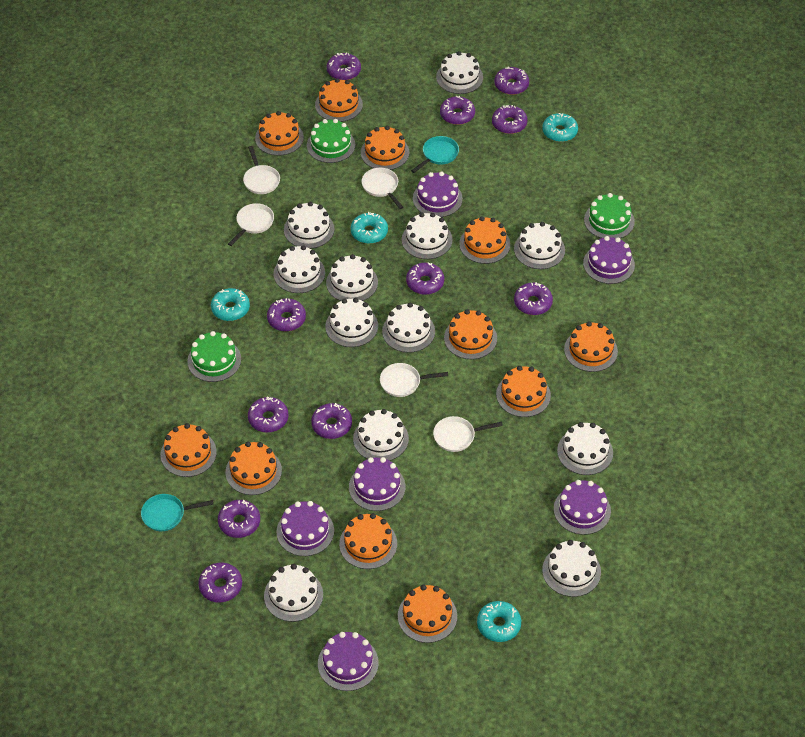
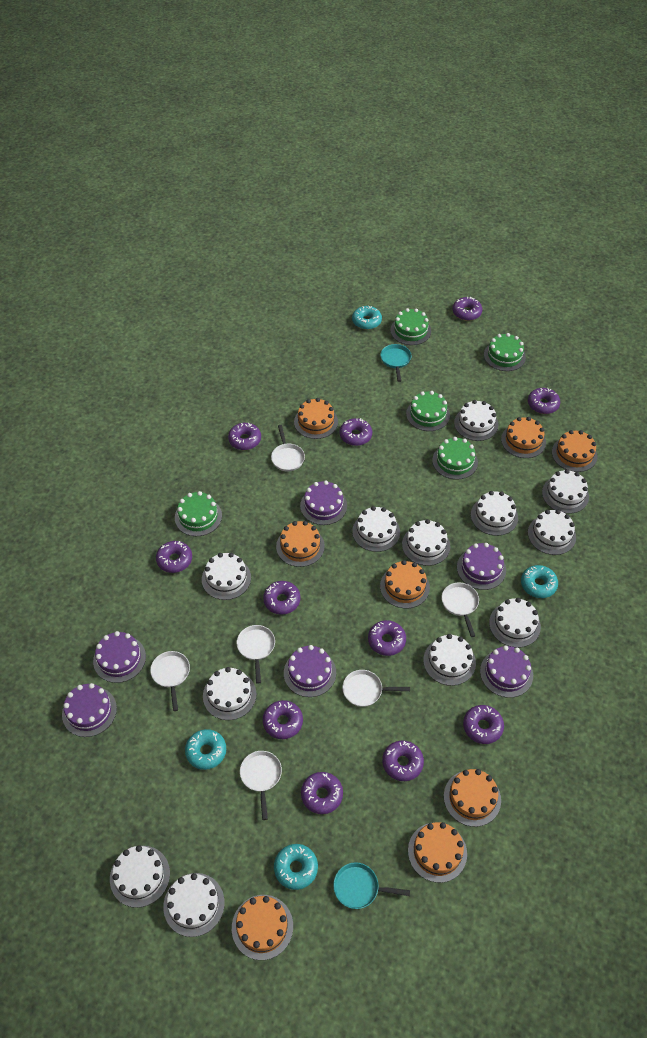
green cake: 3 -> 5
orange cake: 11 -> 8
white pan: 5 -> 6

